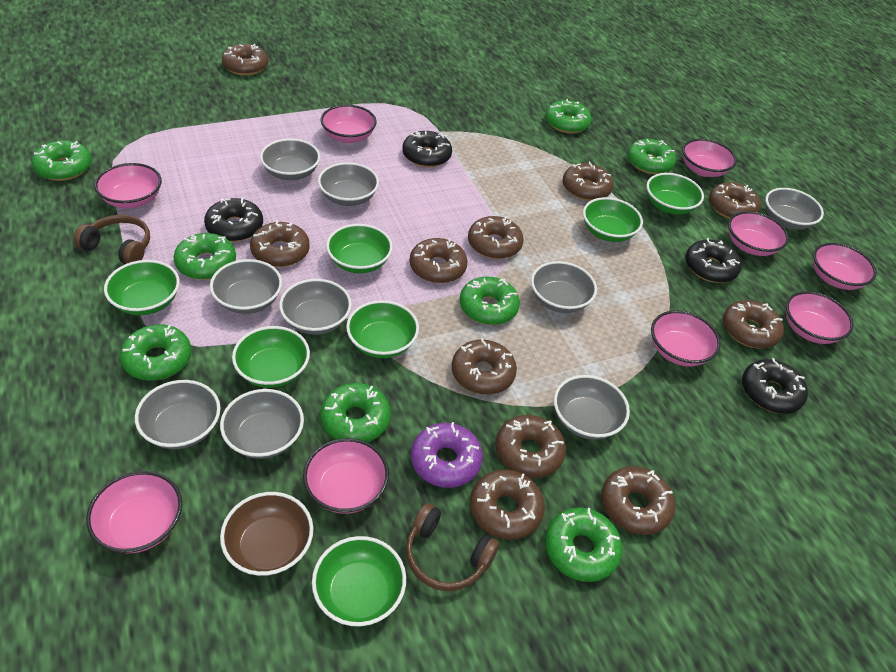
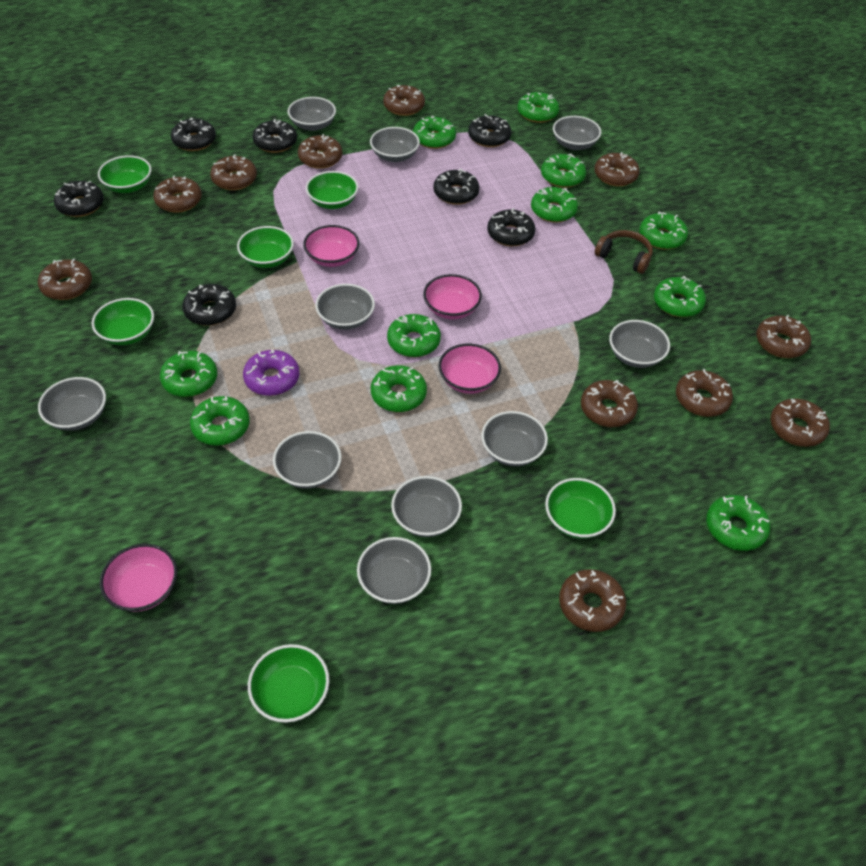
black donut: 4 -> 7
brown bowl: 1 -> 0
brown headphones: 2 -> 1
green bowl: 7 -> 6
green donut: 8 -> 11
grey bowl: 9 -> 10
pink bowl: 9 -> 4

